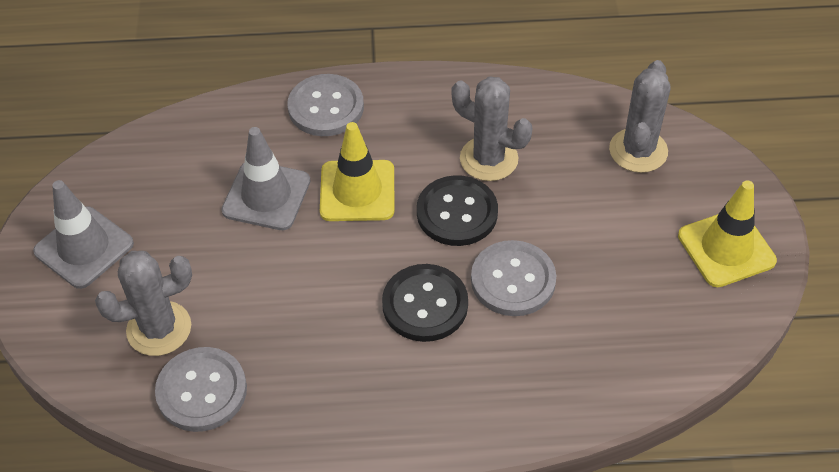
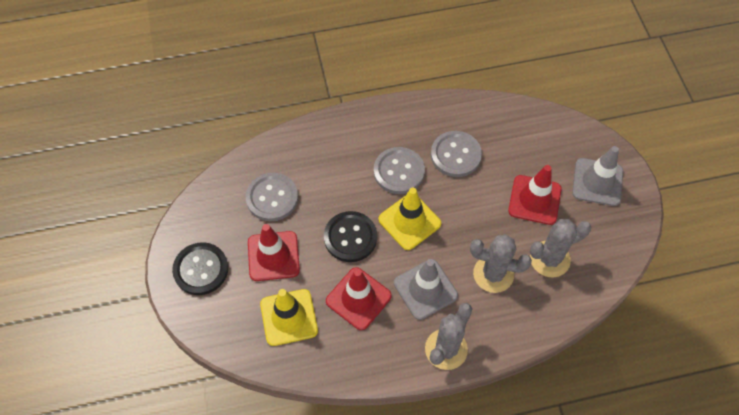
red traffic cone: 0 -> 3

